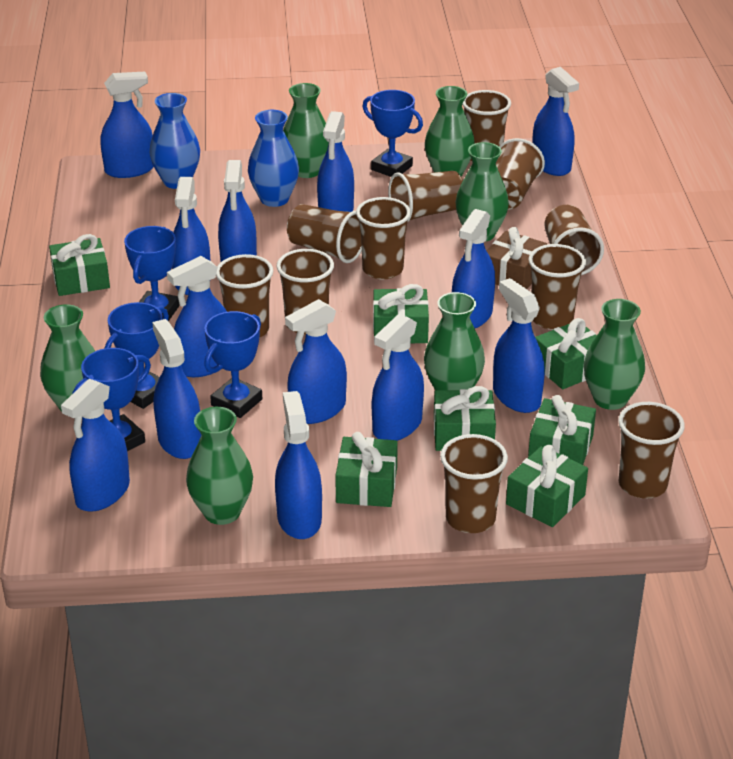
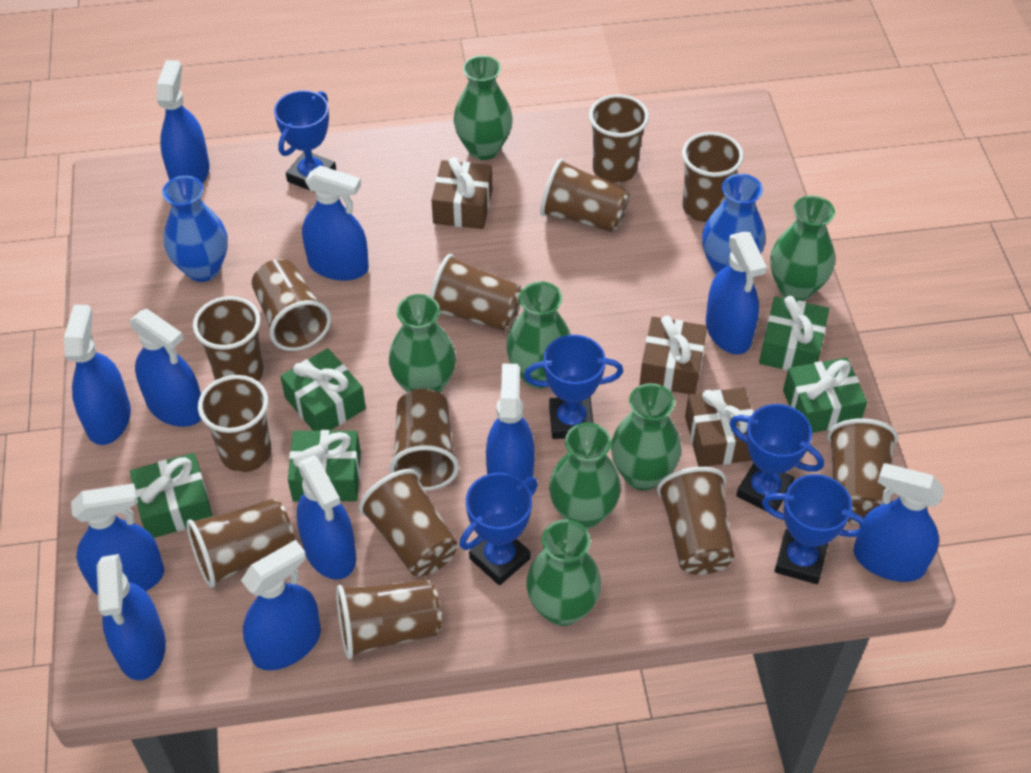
blue spray bottle: 13 -> 11
brown cup: 11 -> 13
brown gift: 1 -> 3
green gift: 7 -> 5

